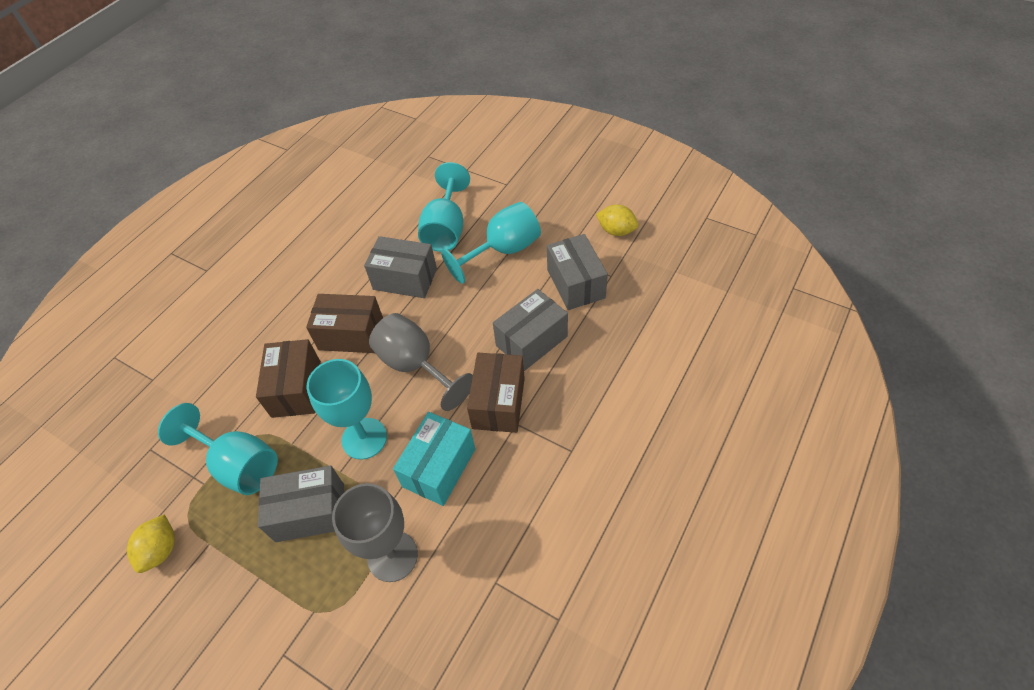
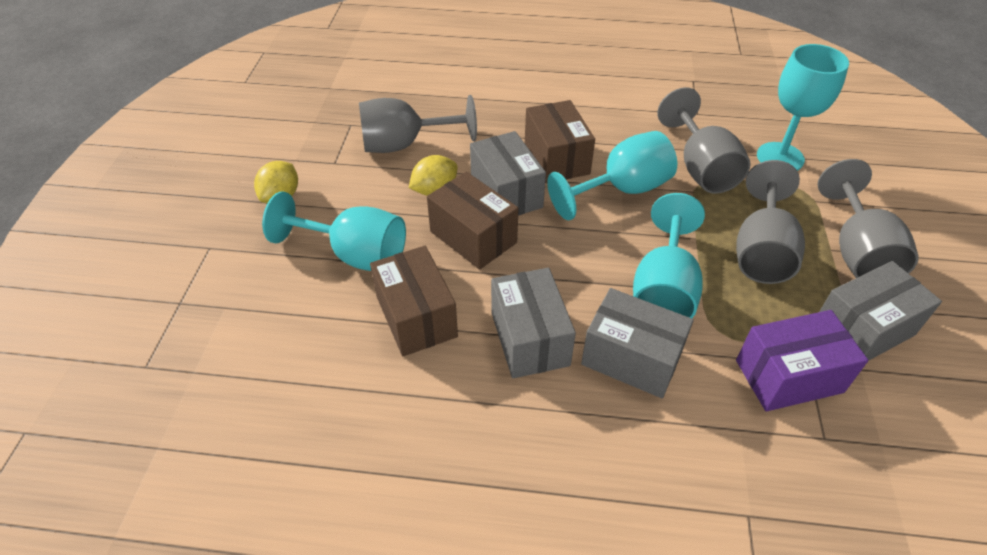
grey goblet: 2 -> 4
purple box: 0 -> 1
turquoise box: 1 -> 0

